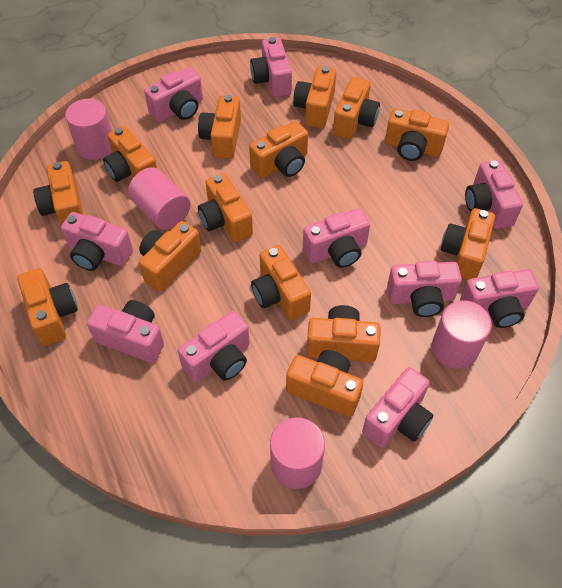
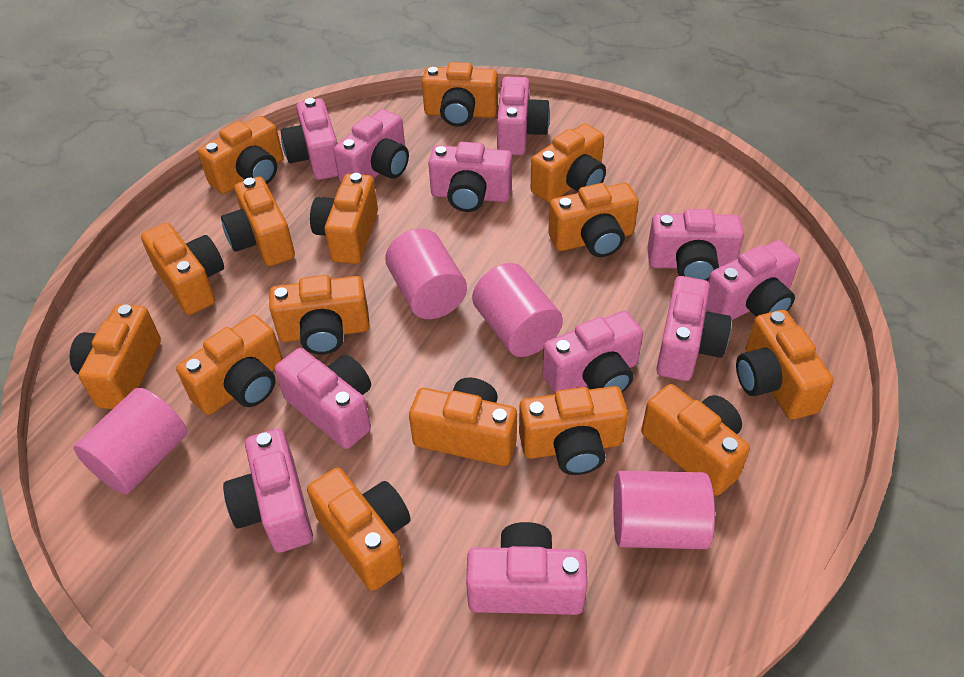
orange camera: 14 -> 15
pink camera: 10 -> 11

